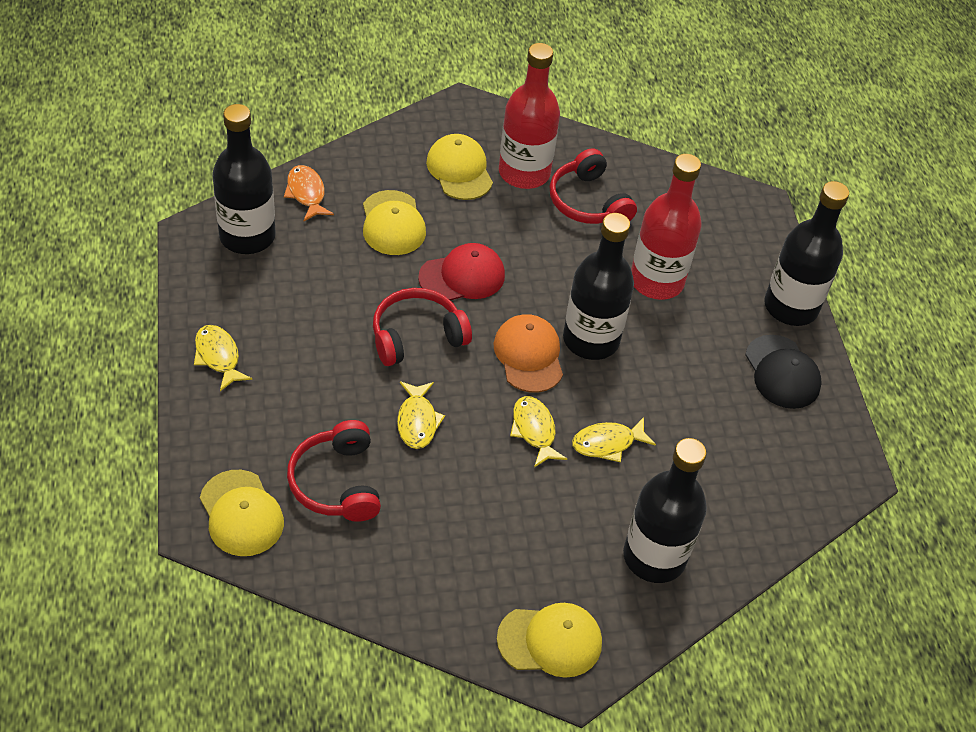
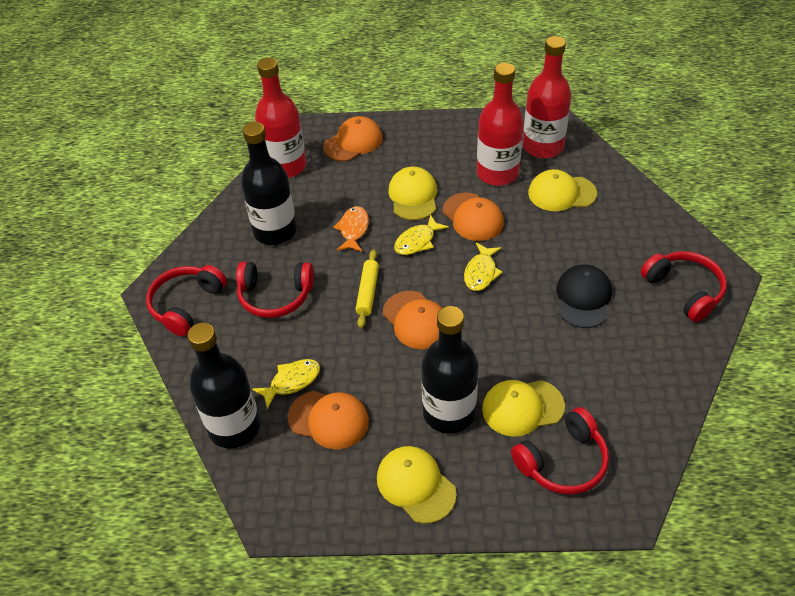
black bottle: 4 -> 3
orange cap: 1 -> 4
red bottle: 2 -> 3
red cap: 1 -> 0
red headphones: 3 -> 4
yellow fish: 4 -> 3
yellow rolling pin: 0 -> 1

